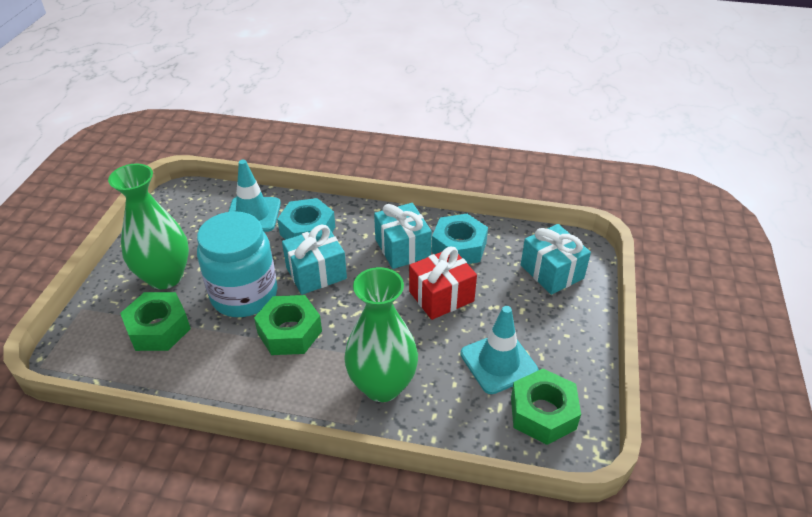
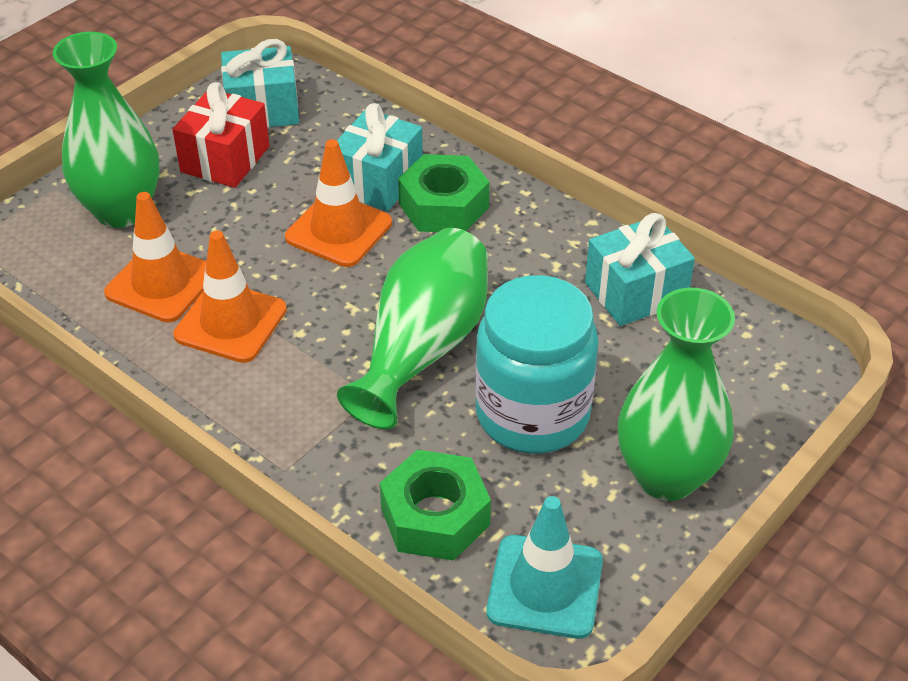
green nut: 3 -> 2
green vase: 2 -> 3
orange traffic cone: 0 -> 3
turquoise nut: 2 -> 0
turquoise traffic cone: 2 -> 1

